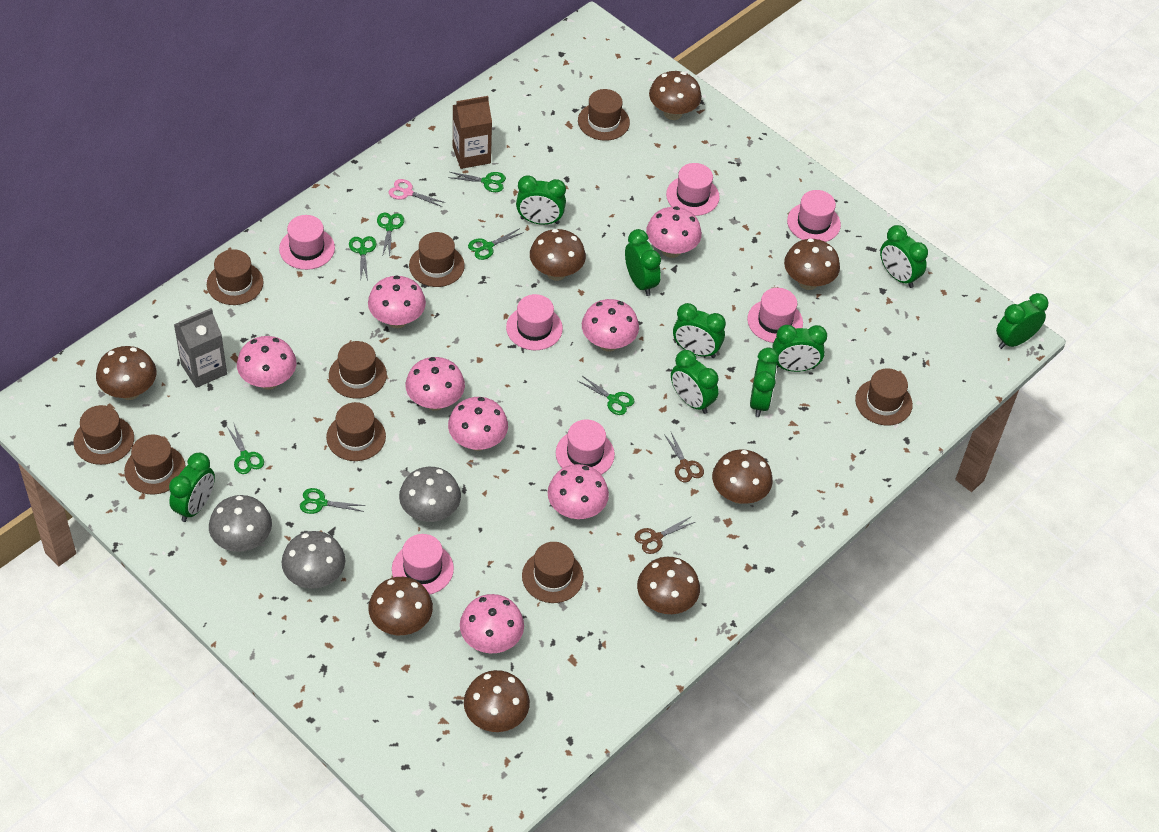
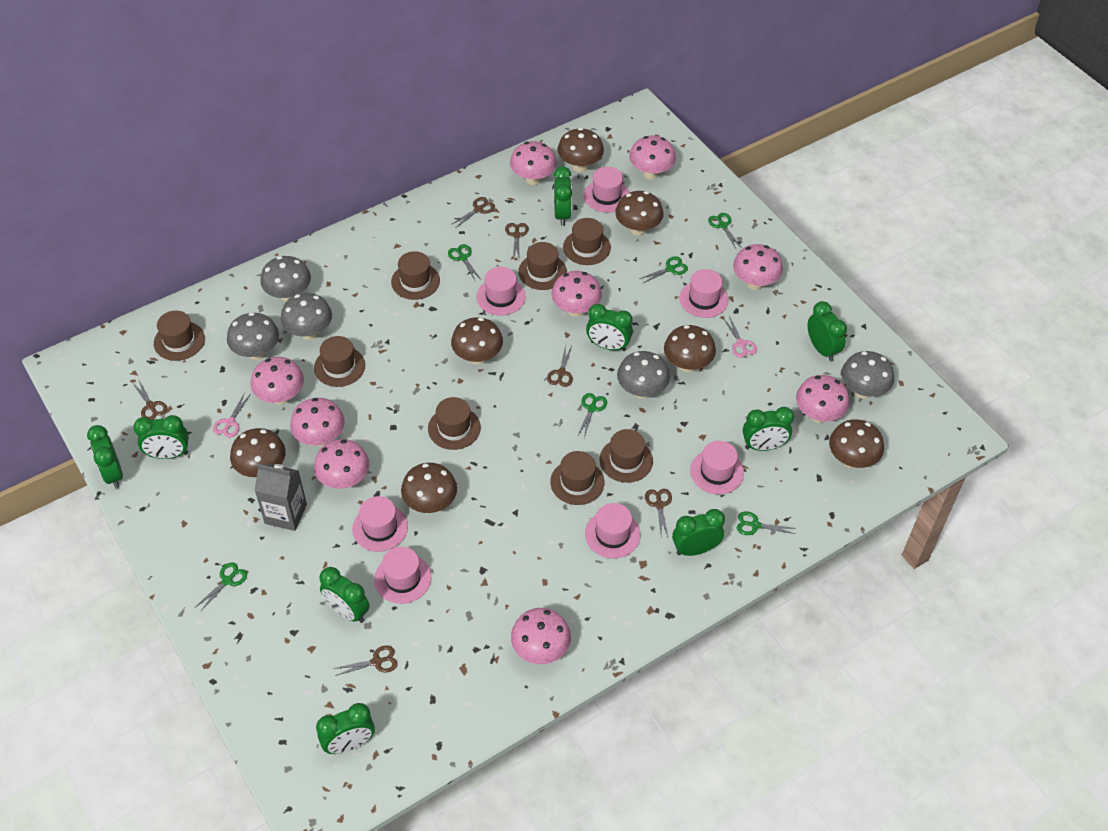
brown carton: 1 -> 0
brown hat: 9 -> 8
brown mushroom: 8 -> 7
brown scissors: 2 -> 6
green scissors: 7 -> 6
grey mushroom: 3 -> 5
pink mushroom: 8 -> 9
pink scissors: 1 -> 2

